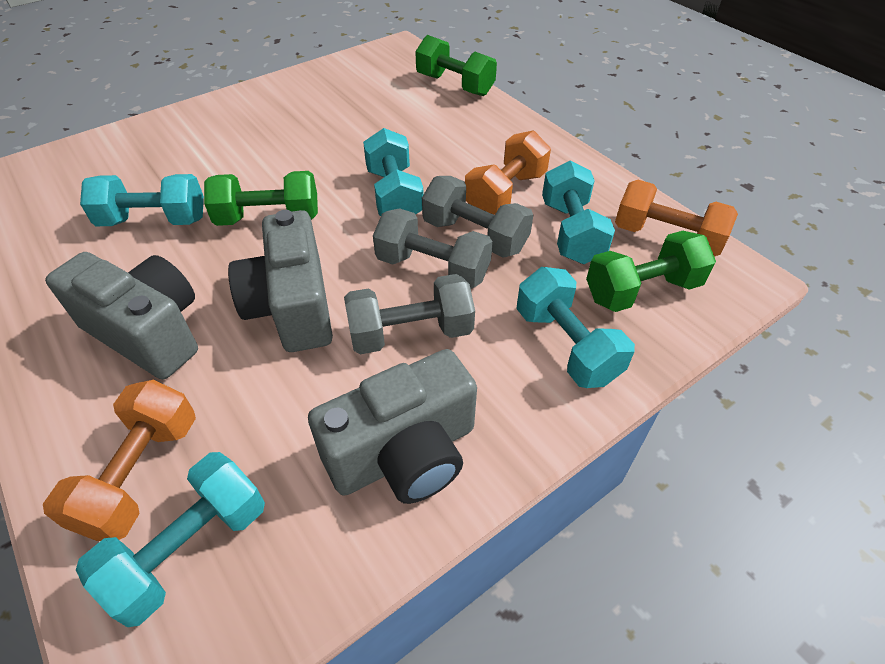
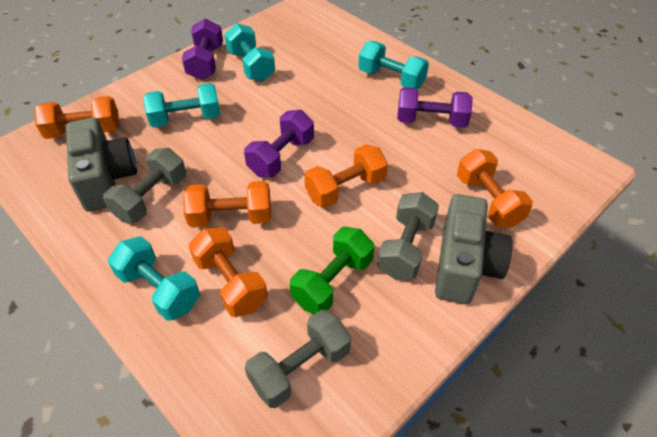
green dumbbell: 3 -> 1
grey camera: 3 -> 2
orange dumbbell: 3 -> 5
purple dumbbell: 0 -> 3
turquoise dumbbell: 5 -> 4

